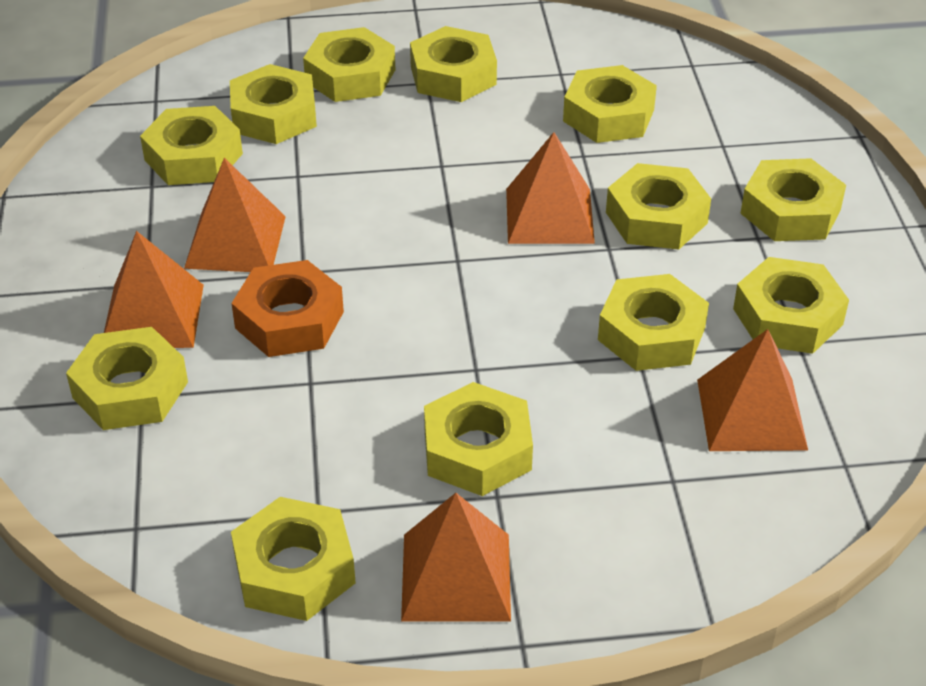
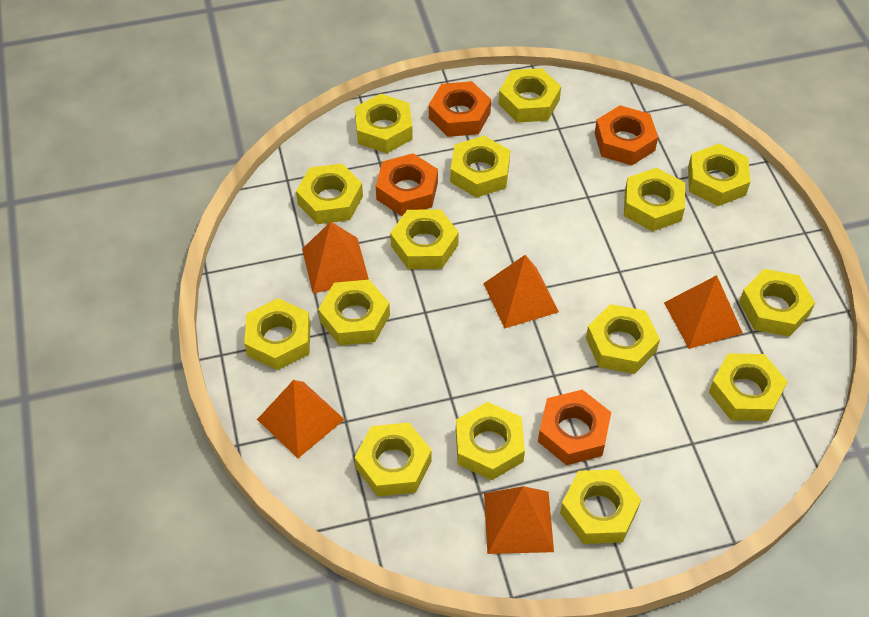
orange nut: 1 -> 4
yellow nut: 12 -> 15

